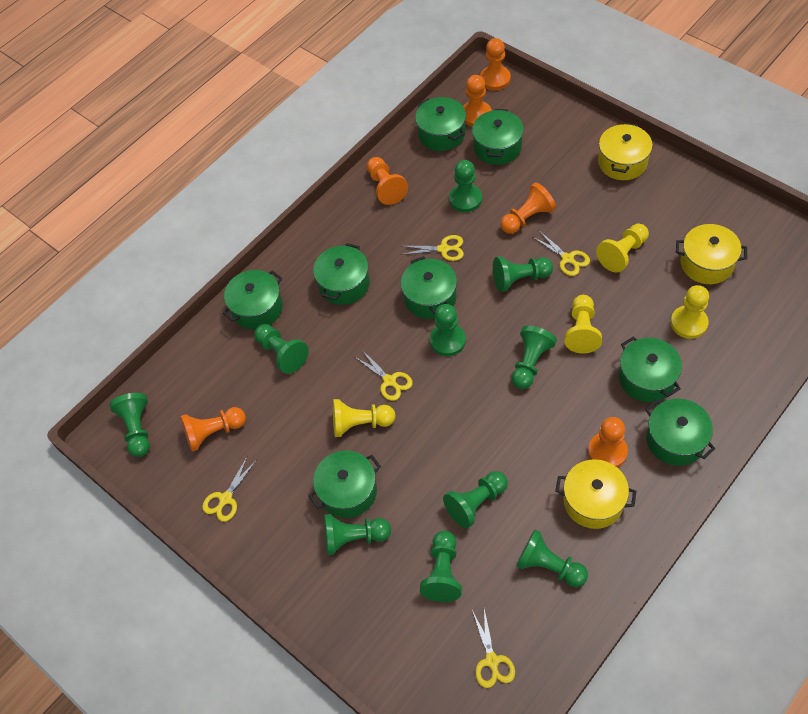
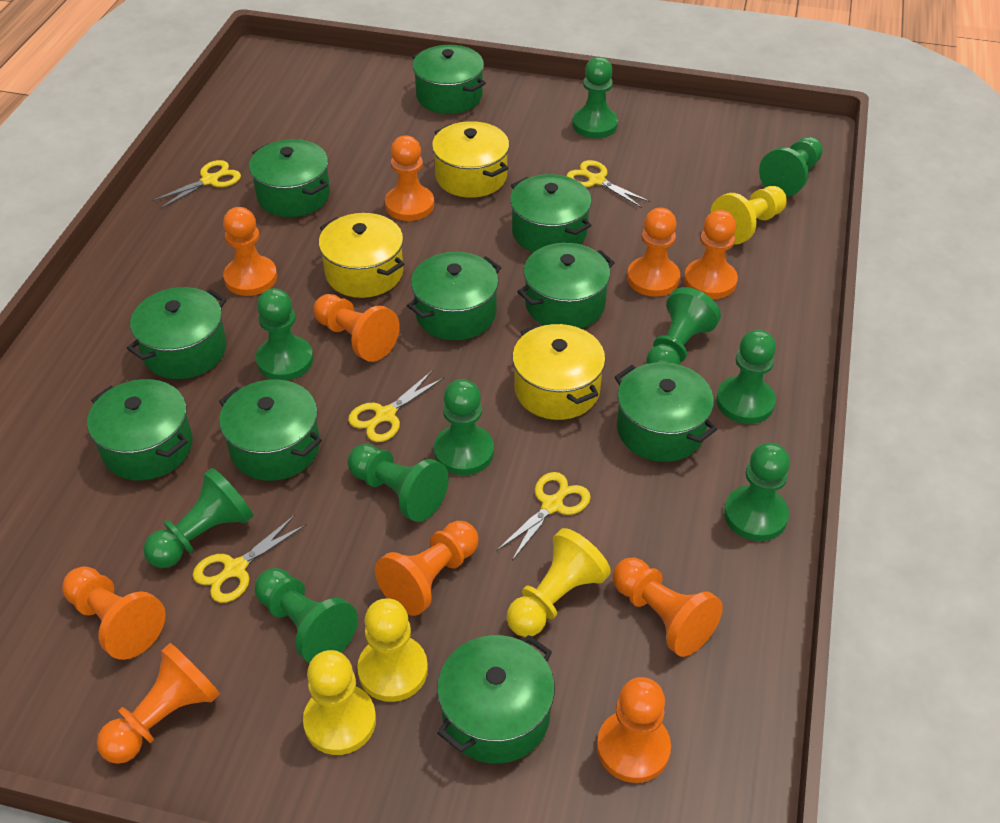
green pot: 8 -> 10
orange pawn: 6 -> 10

